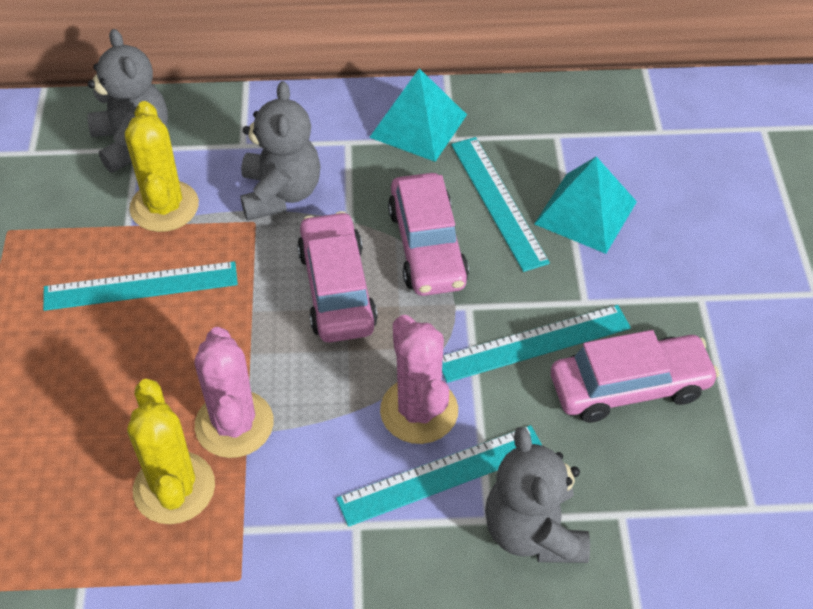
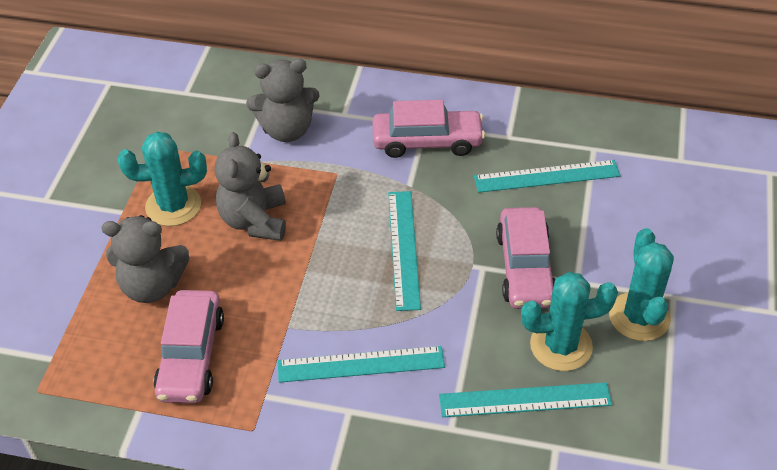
pink cactus: 2 -> 0
turquoise cactus: 0 -> 3
turquoise pyramid: 2 -> 0
yellow cactus: 2 -> 0

